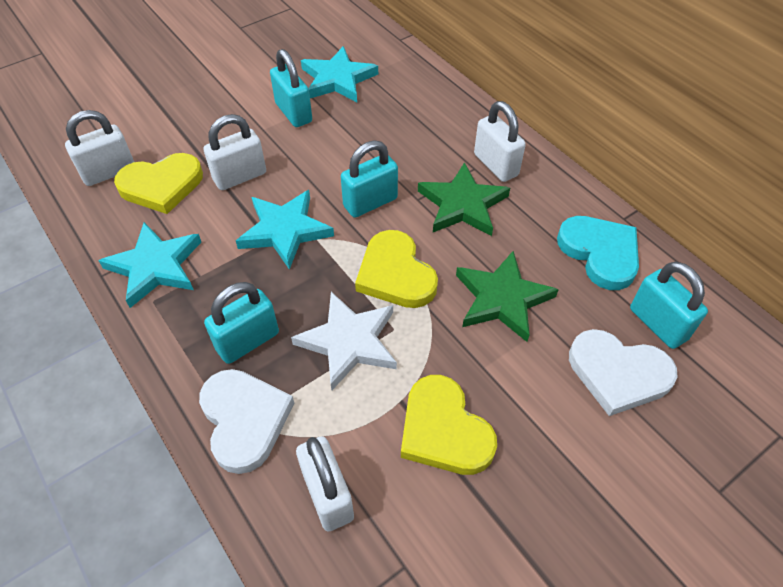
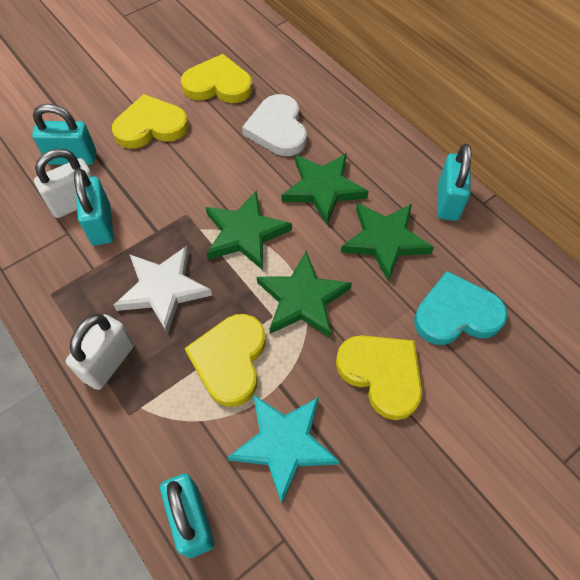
green star: 2 -> 4
turquoise star: 3 -> 1
white heart: 2 -> 1
white padlock: 4 -> 2
yellow heart: 3 -> 4

